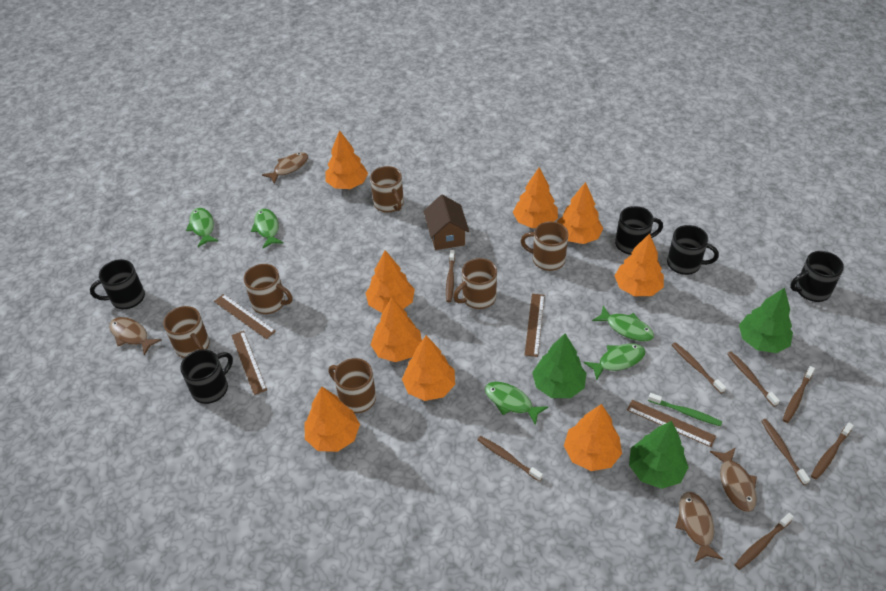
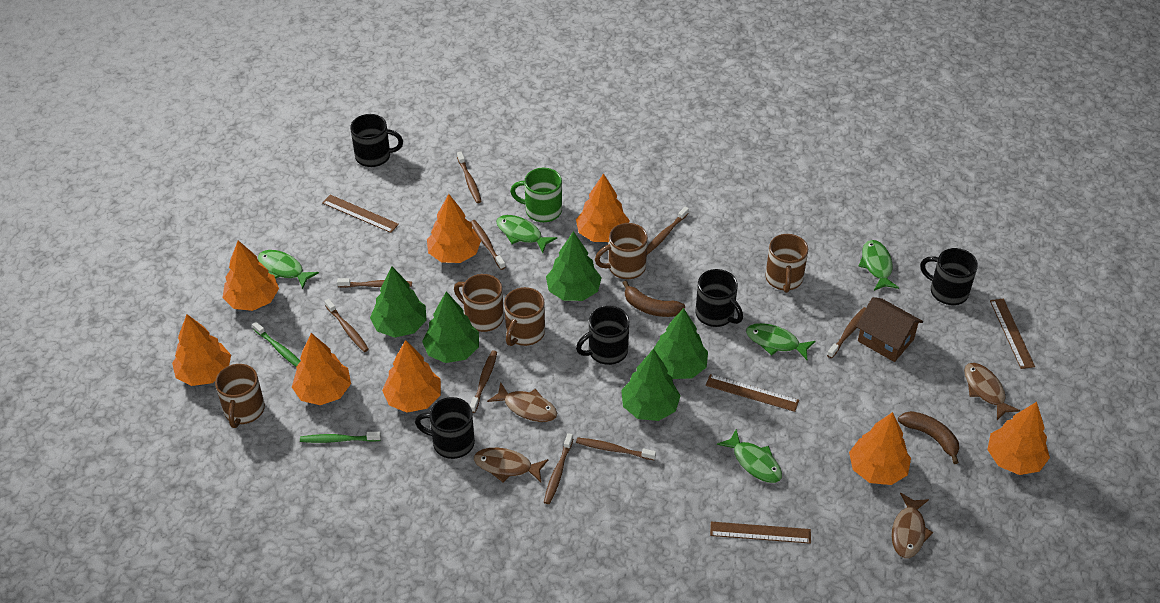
brown banana: 0 -> 2
brown mug: 6 -> 5
brown toothbrush: 8 -> 9
green mug: 0 -> 1
green toothbrush: 1 -> 2
green tree: 3 -> 5
orange tree: 9 -> 8

